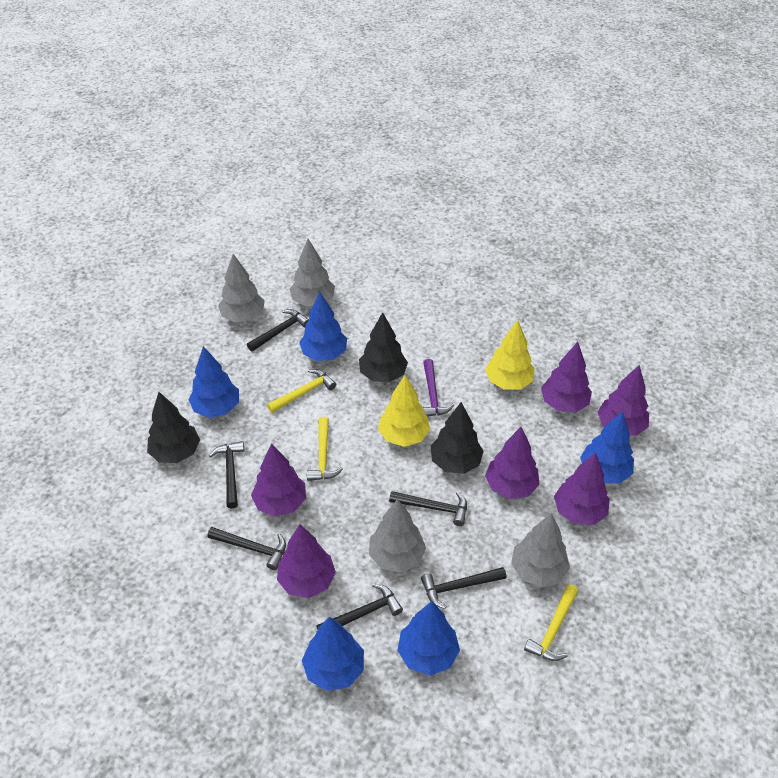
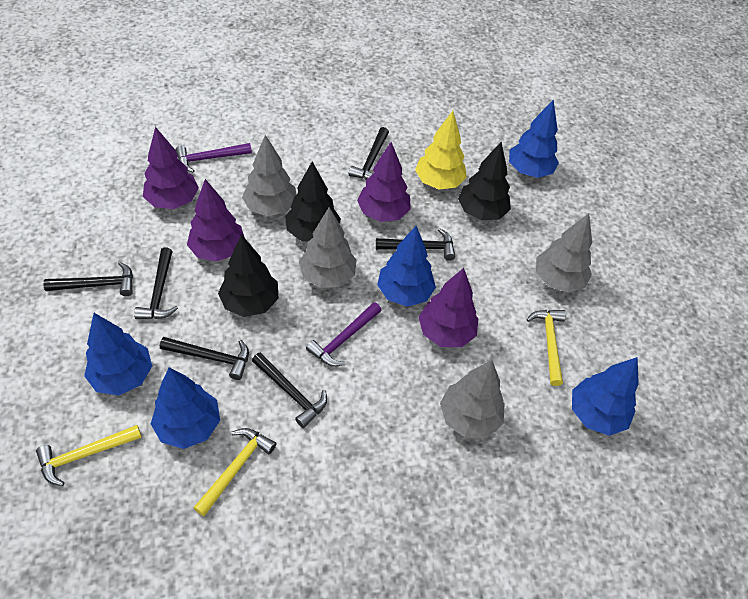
purple hammer: 1 -> 2
purple tree: 6 -> 4
yellow tree: 2 -> 1

